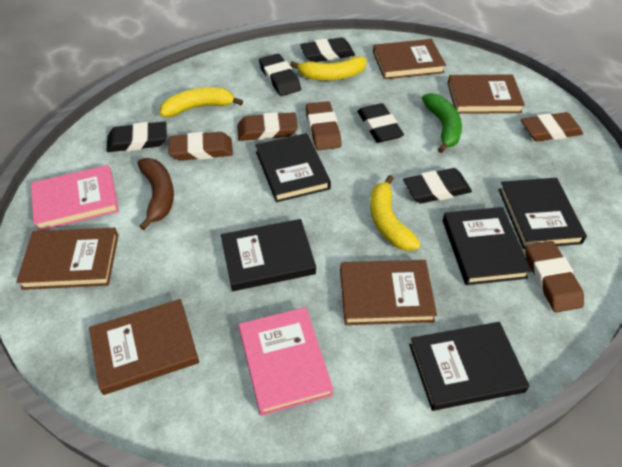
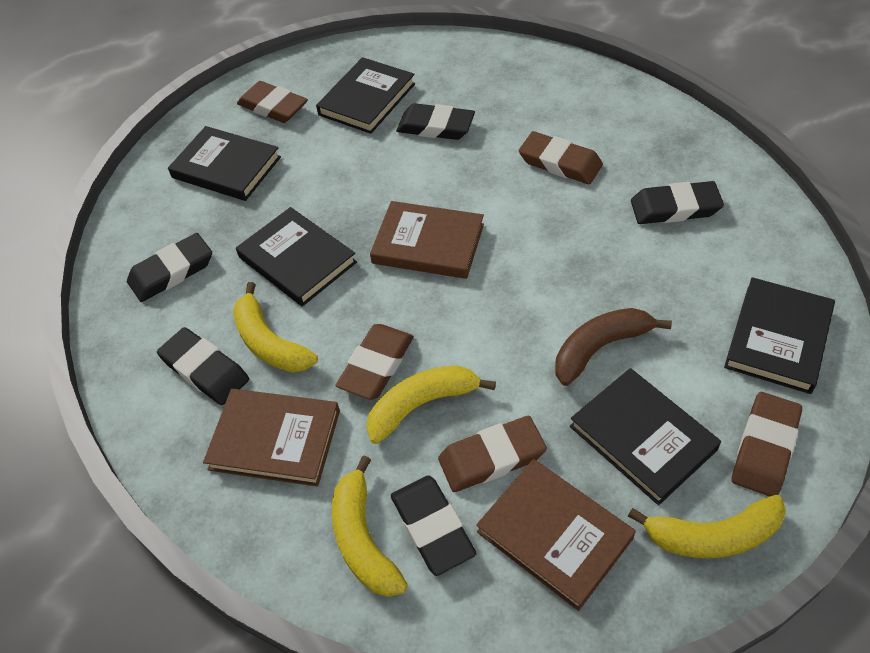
brown book: 5 -> 3
green banana: 1 -> 0
pink book: 2 -> 0
yellow banana: 3 -> 4

